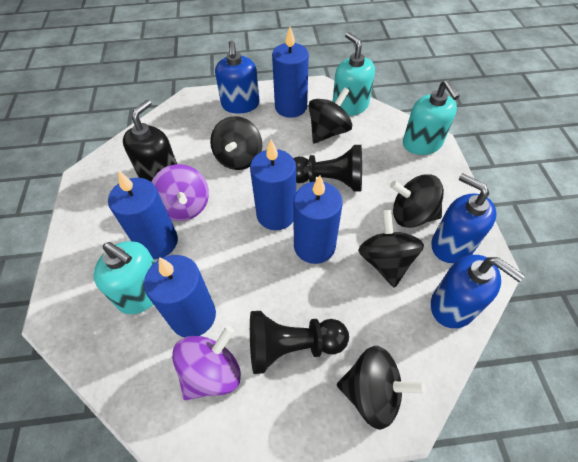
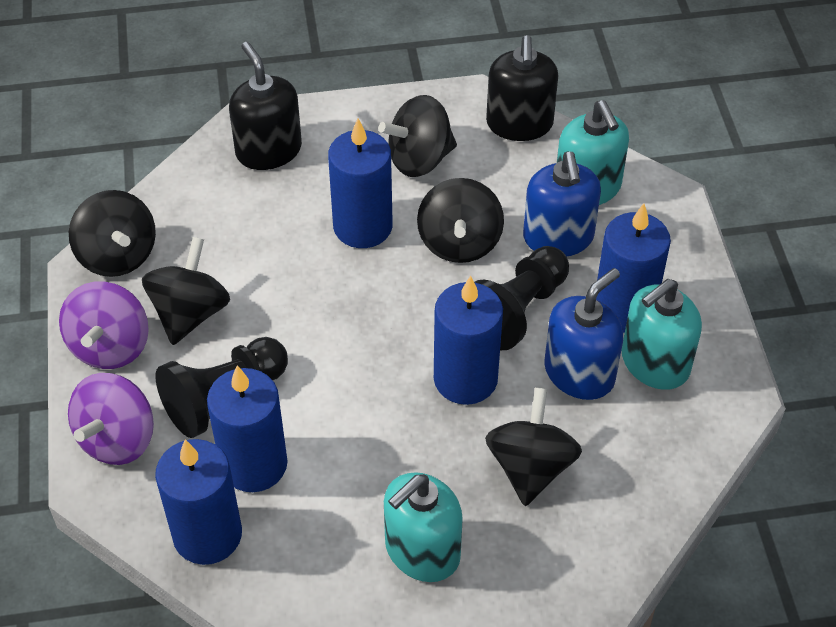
black soap dispenser: 1 -> 2
blue soap dispenser: 3 -> 2

